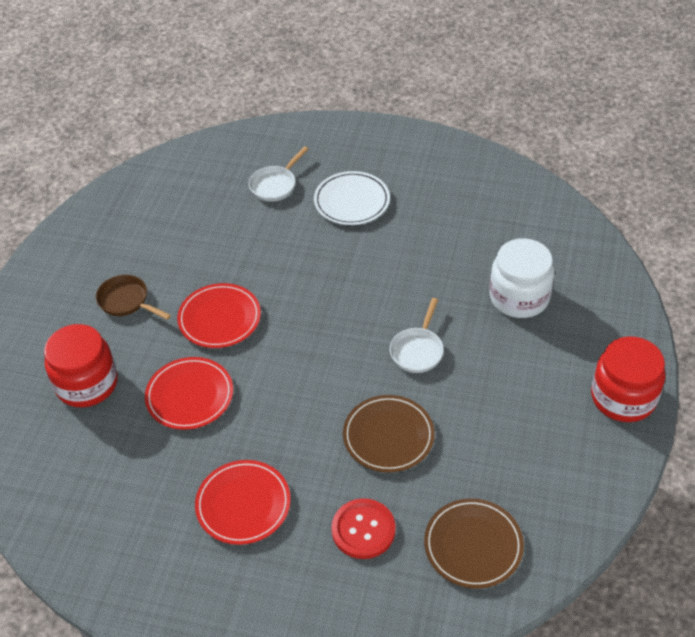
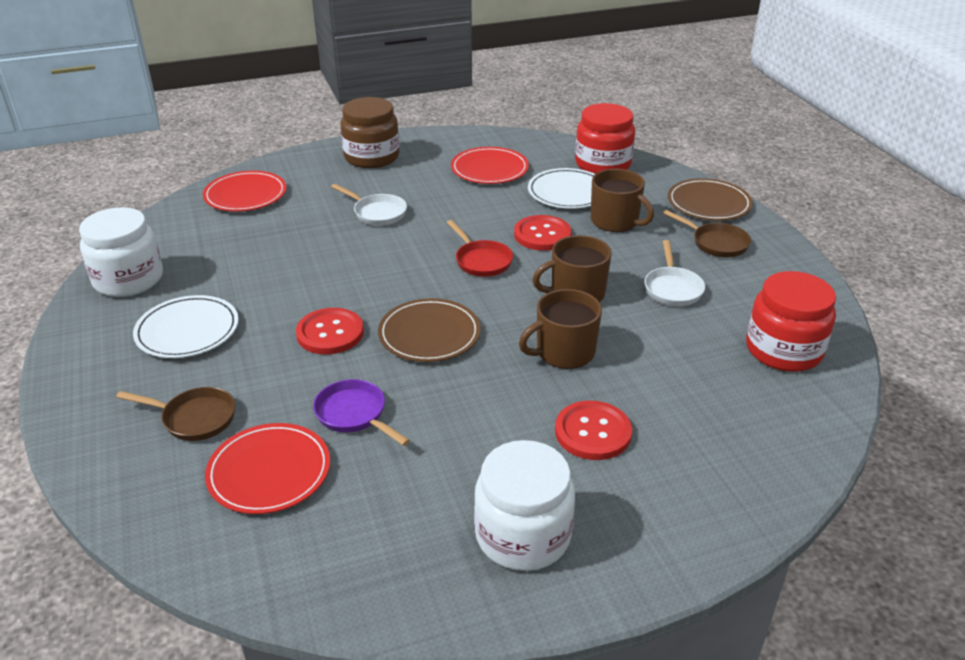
brown jar: 0 -> 1
brown mug: 0 -> 3
brown pan: 1 -> 2
purple pan: 0 -> 1
red button: 1 -> 3
red pan: 0 -> 1
white jar: 1 -> 2
white plate: 1 -> 2

